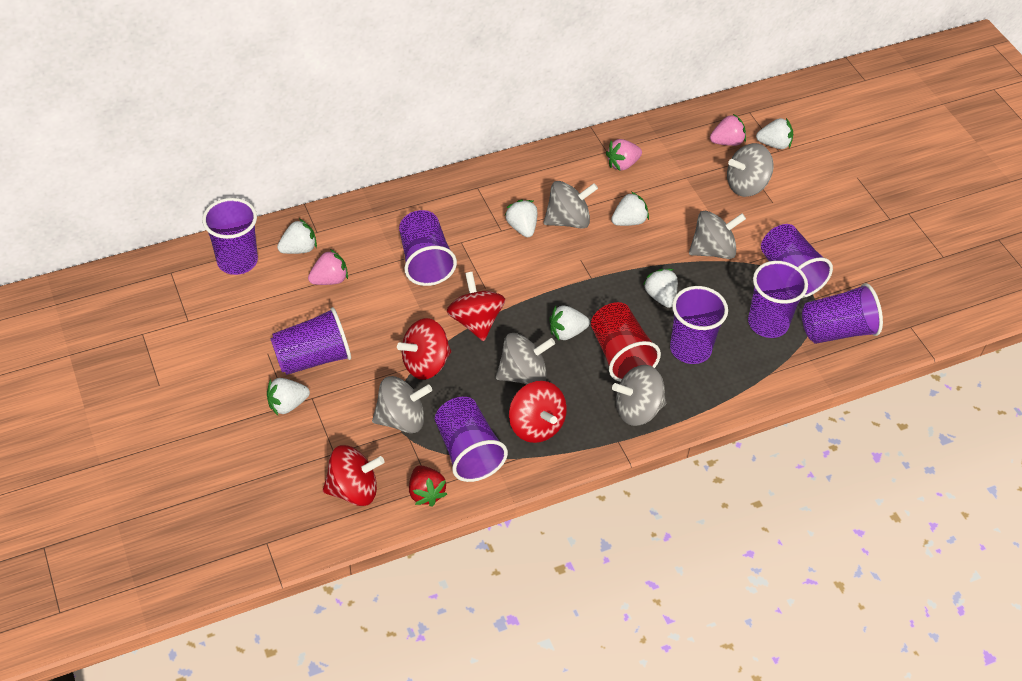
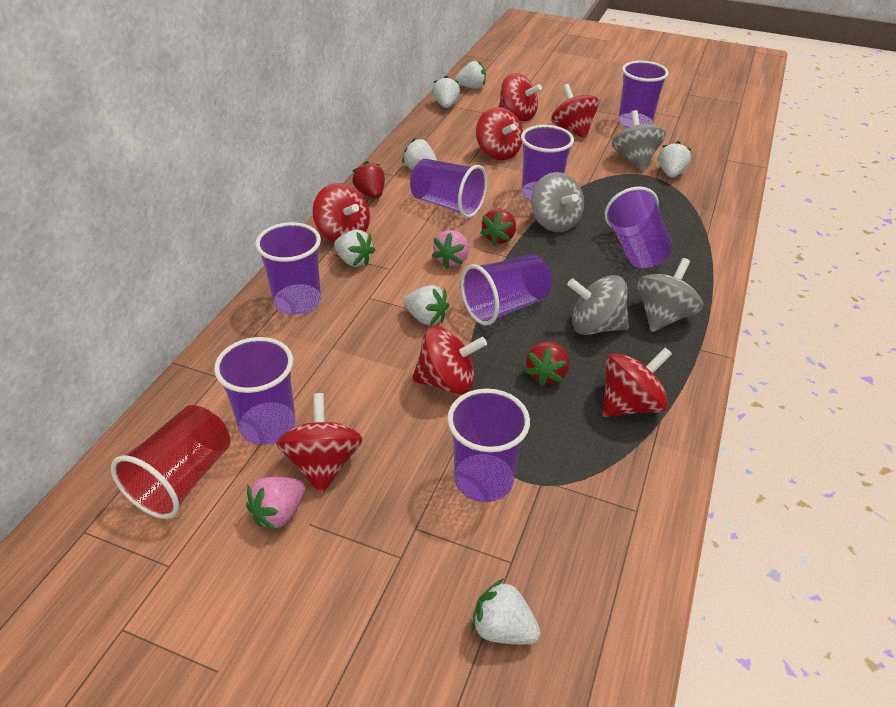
grey spinning top: 6 -> 4
pink strawberry: 3 -> 2
red spinning top: 4 -> 7
red strawberry: 1 -> 3

